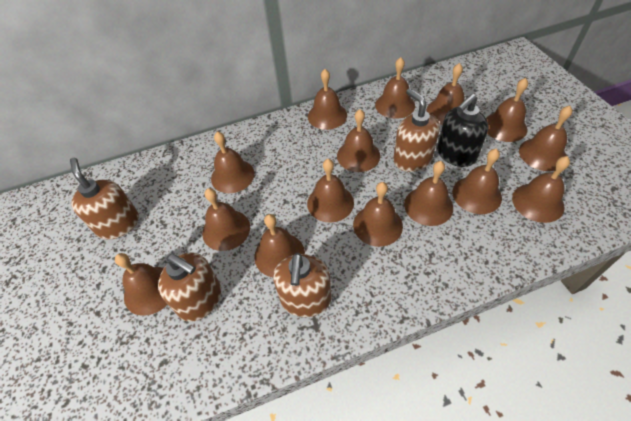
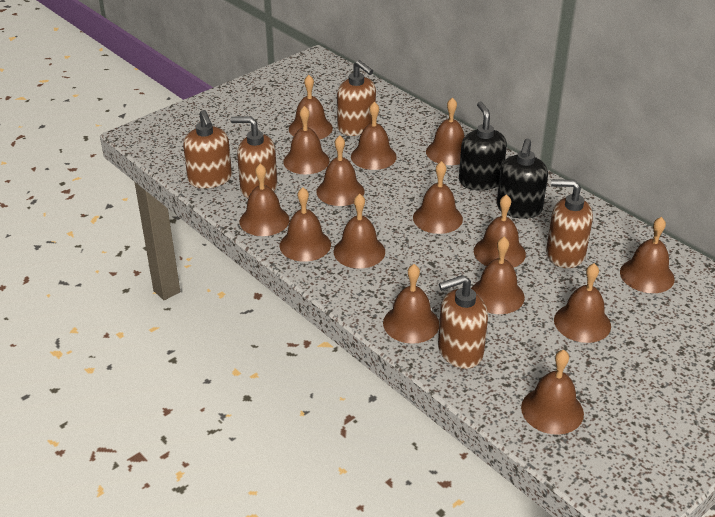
black soap dispenser: 1 -> 2
brown soap dispenser: 4 -> 5

